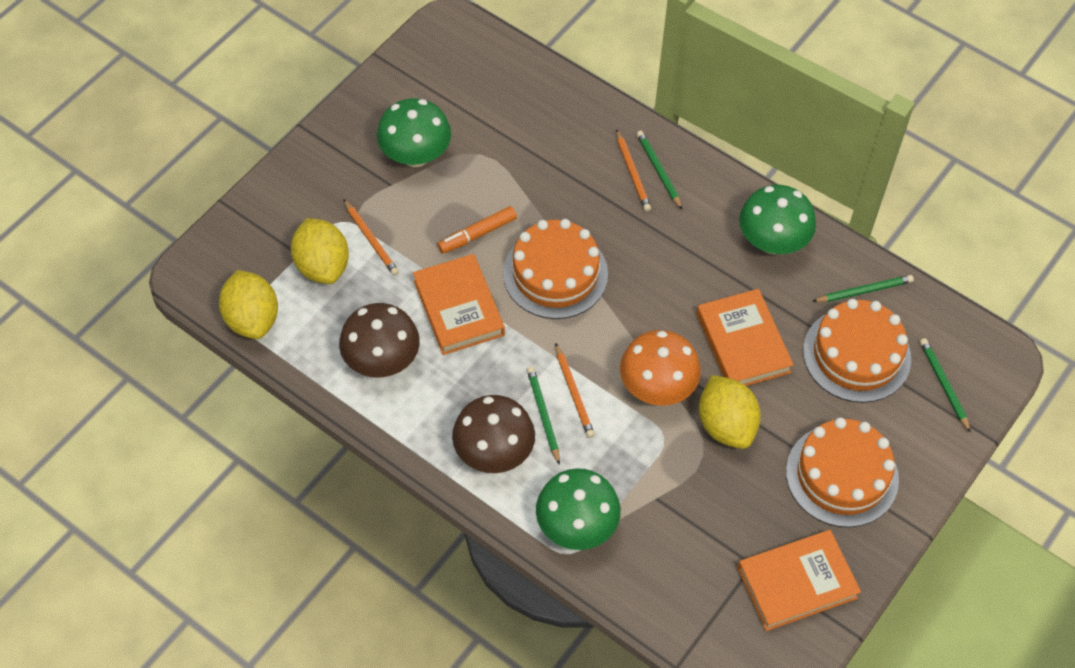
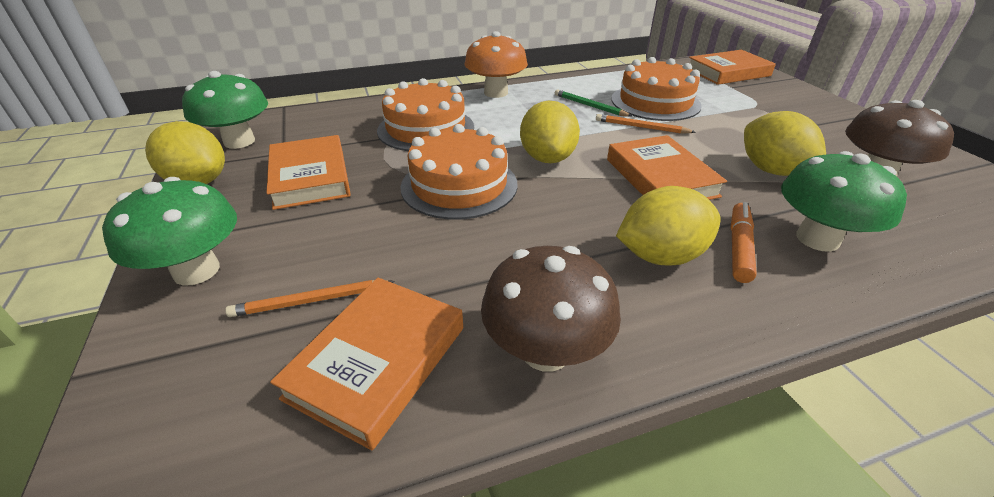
green pencil: 4 -> 1
orange book: 3 -> 4
orange pencil: 3 -> 2
yellow lemon: 3 -> 4

